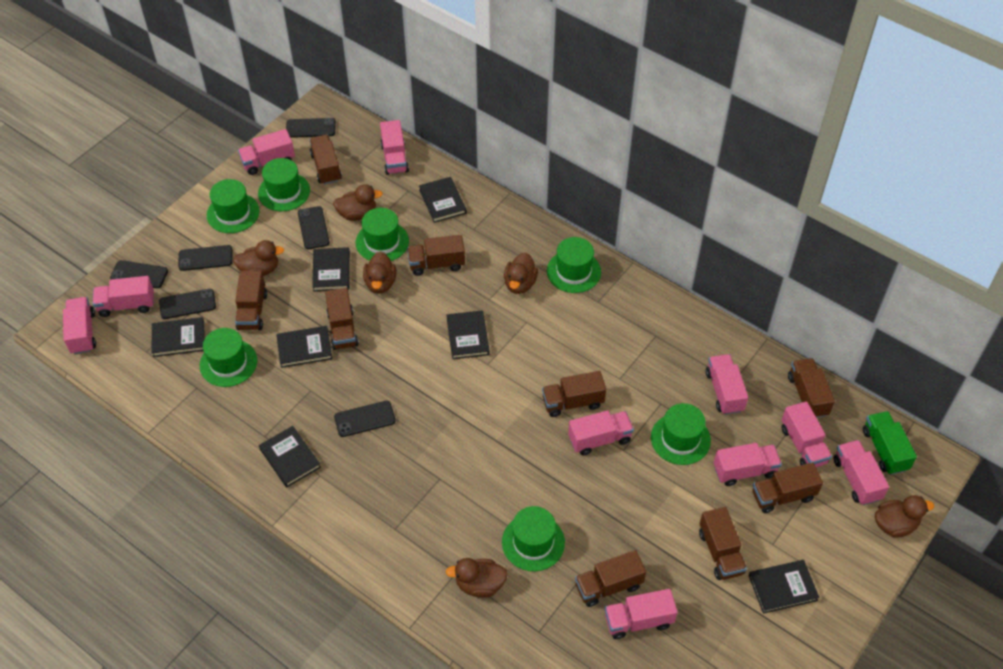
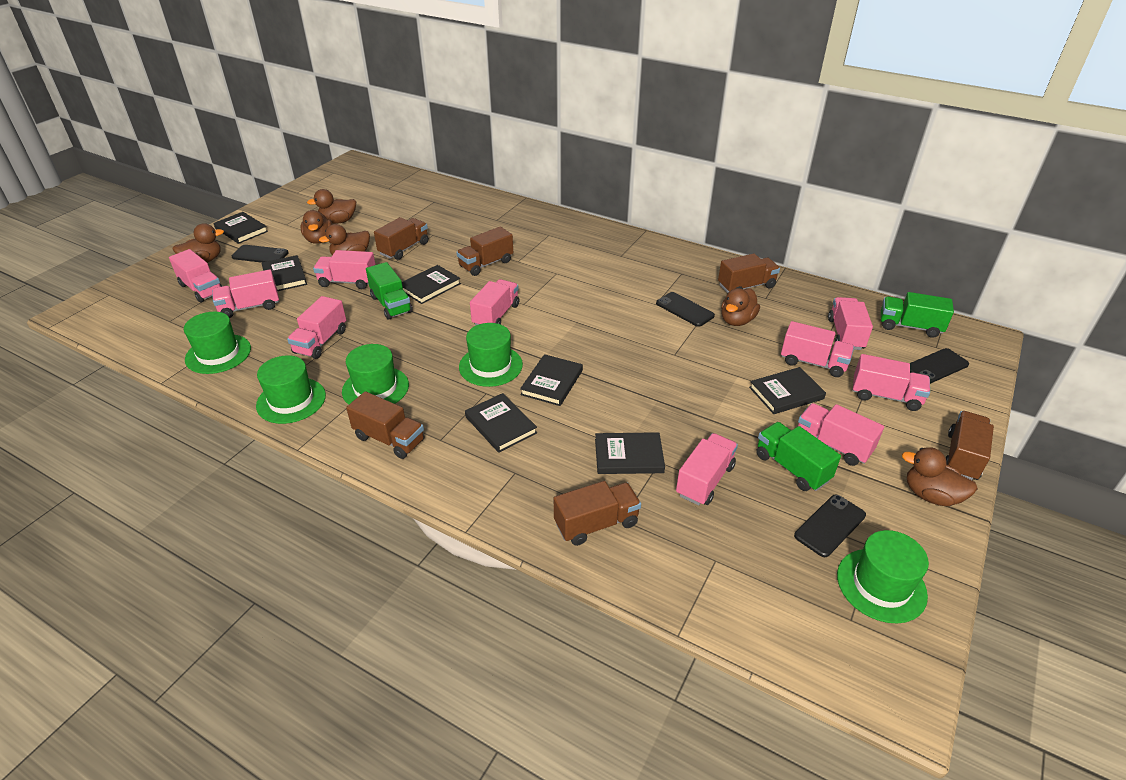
black phone: 6 -> 4
brown truck: 9 -> 6
green hat: 7 -> 5
green truck: 1 -> 3

